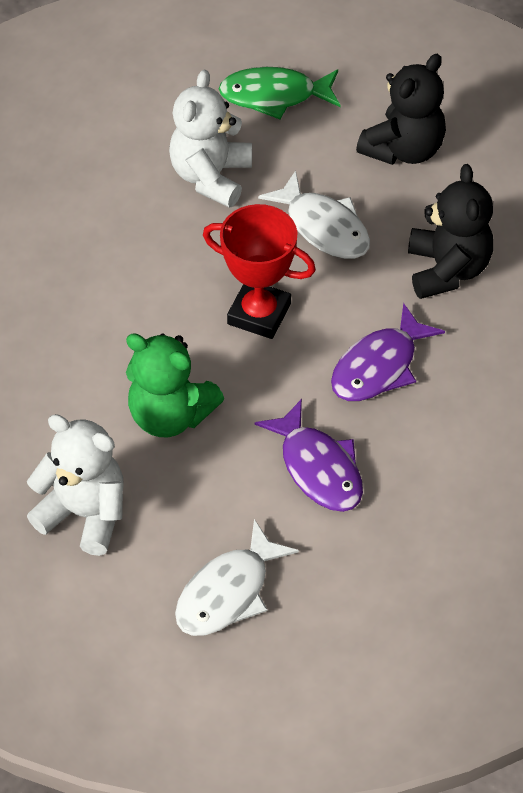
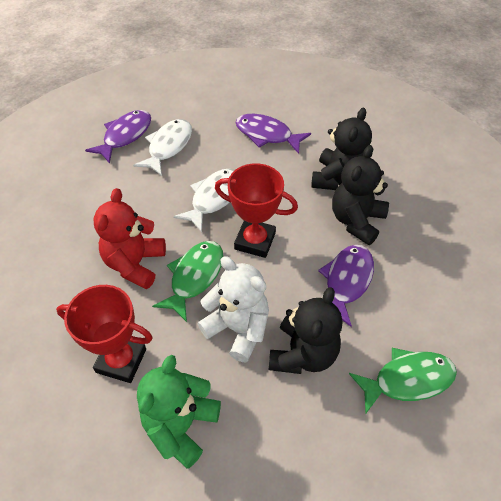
black teddy bear: 2 -> 3
green fish: 1 -> 2
purple fish: 2 -> 3
red teddy bear: 0 -> 1
red trophy: 1 -> 2
white teddy bear: 2 -> 1

